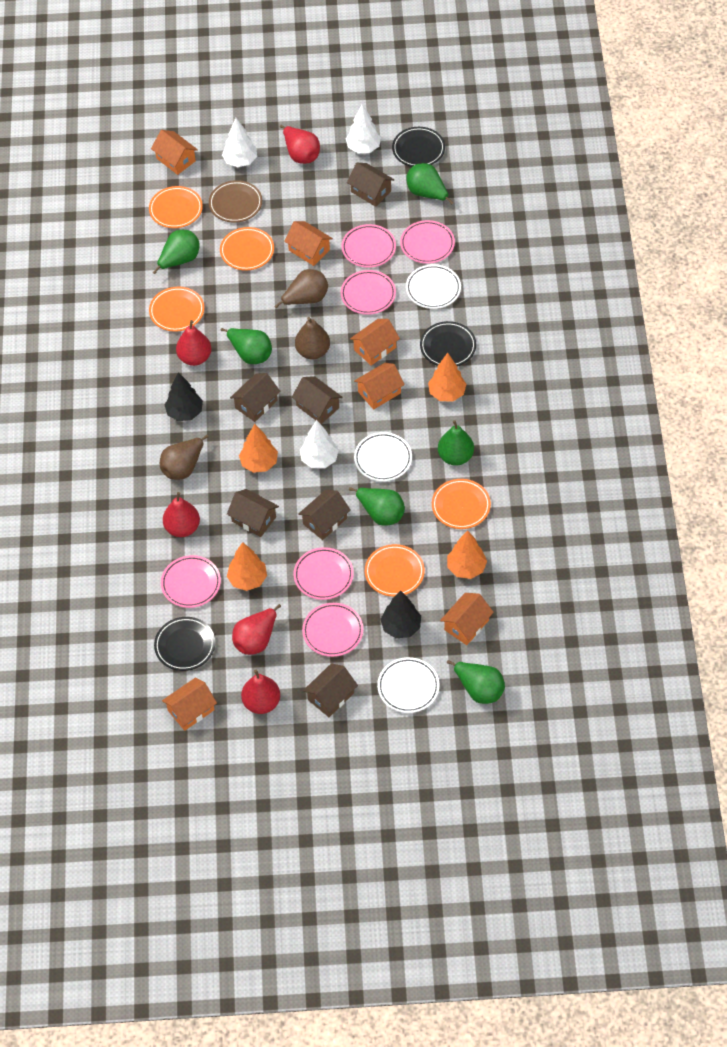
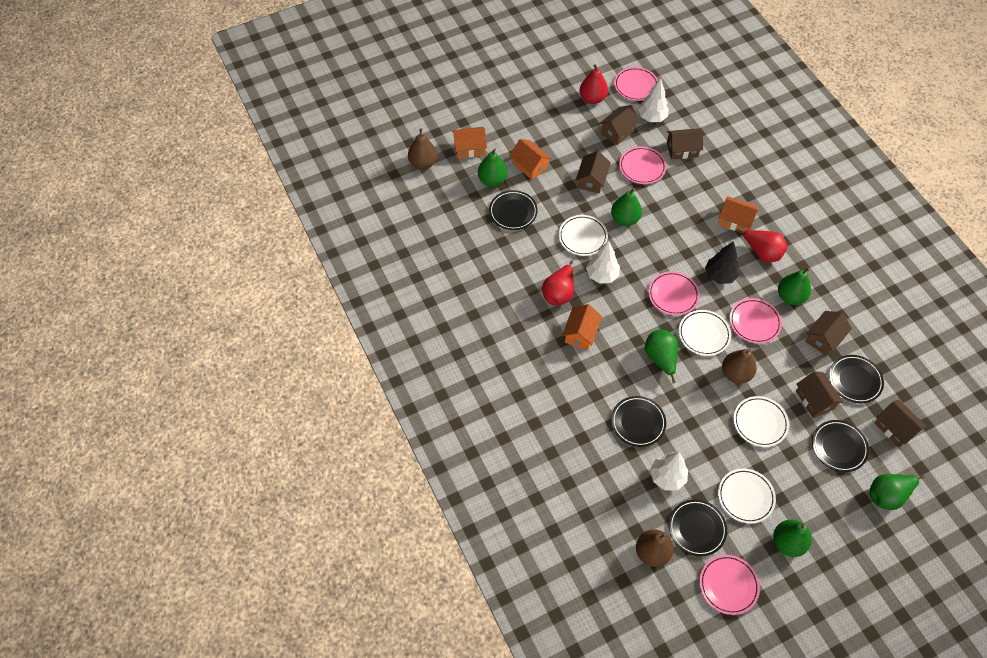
black plate: 3 -> 5
black tree: 2 -> 1
brown plate: 1 -> 0
orange house: 6 -> 4
orange plate: 5 -> 0
orange tree: 4 -> 0
pink plate: 6 -> 5
red pear: 5 -> 3
white plate: 3 -> 4

